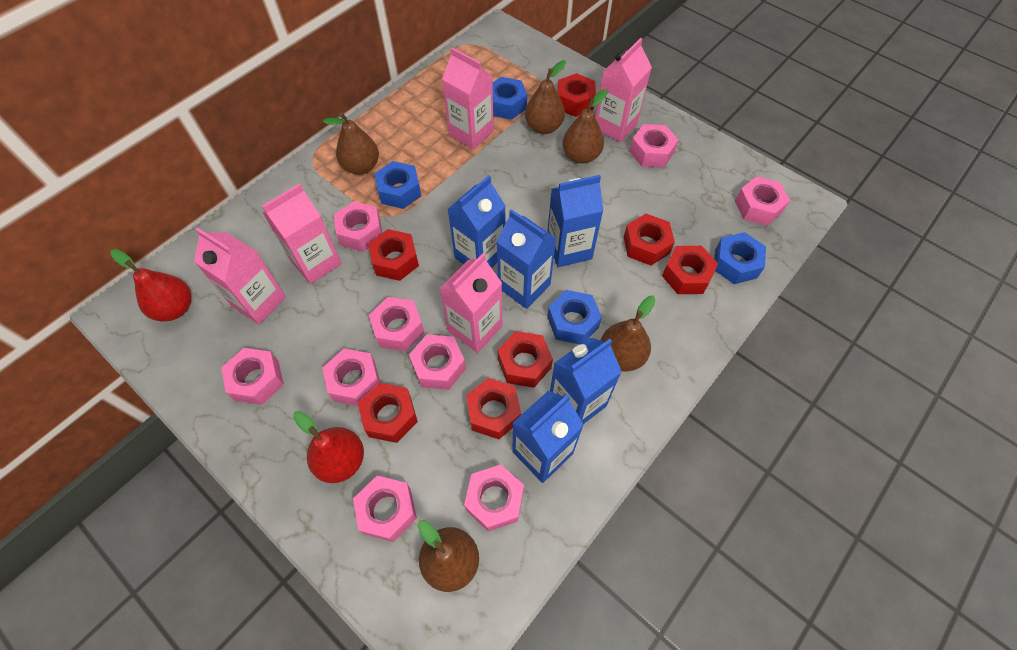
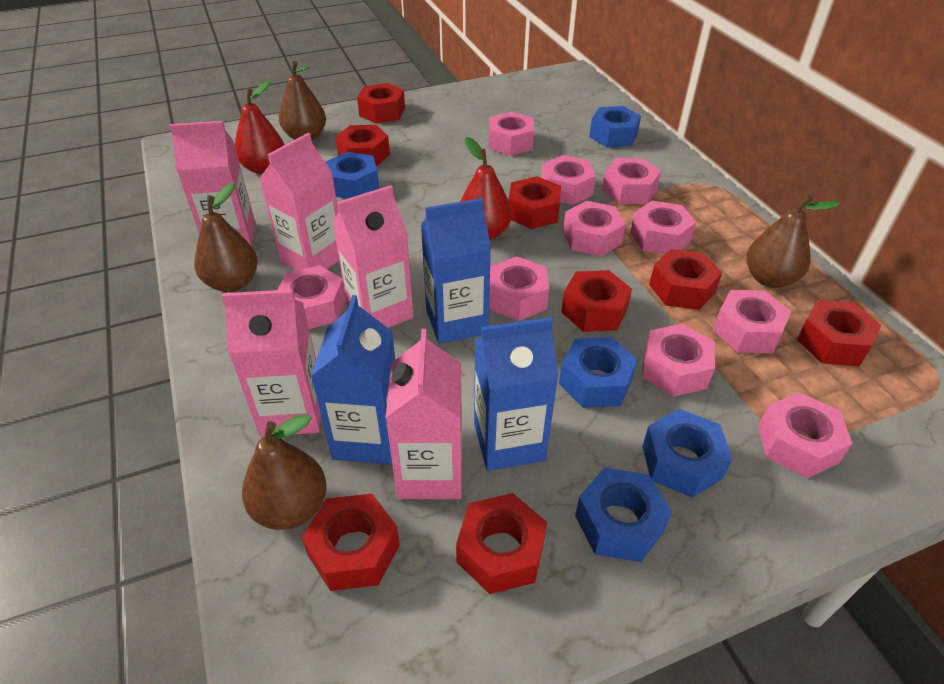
blue carton: 5 -> 3
blue nut: 4 -> 5
brown pear: 5 -> 4
pink nut: 9 -> 10
red nut: 7 -> 8

